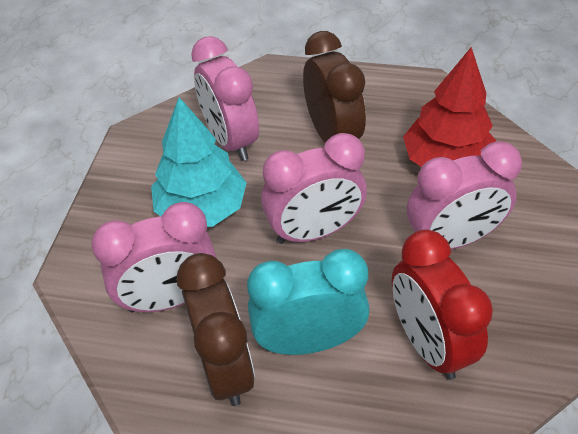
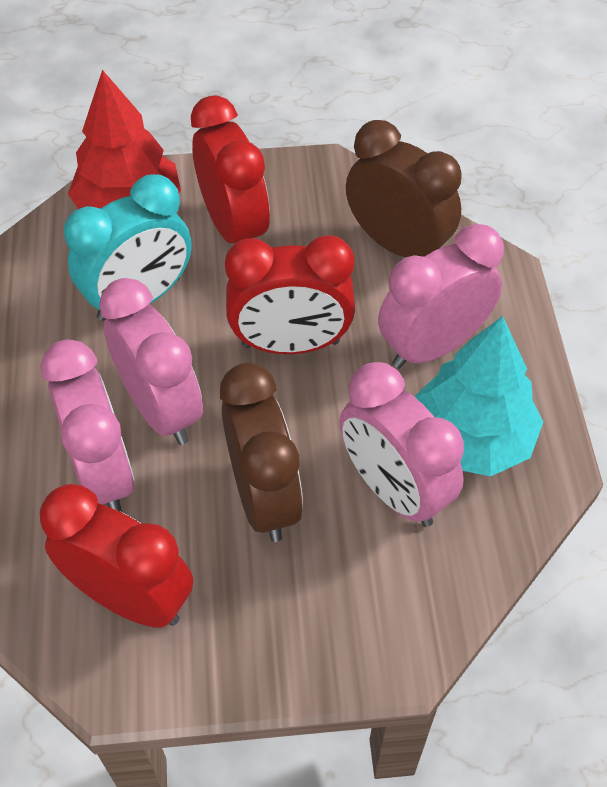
red clock: 1 -> 3

